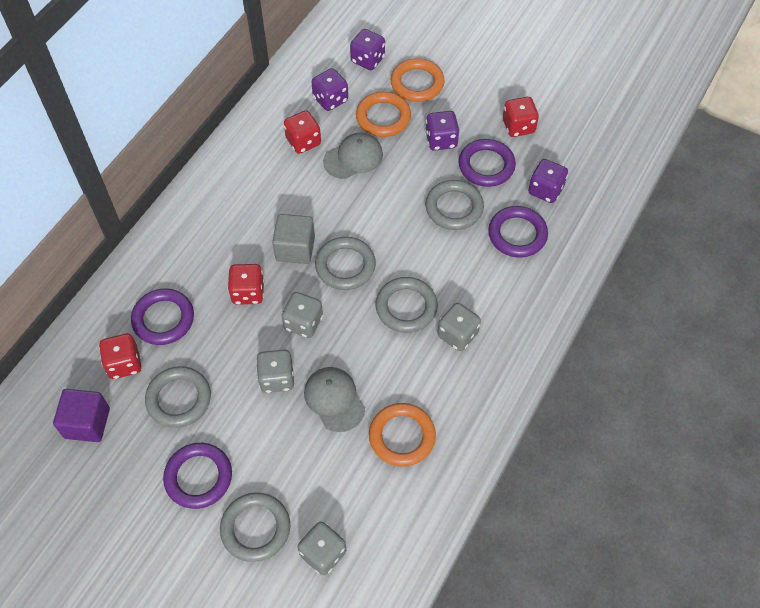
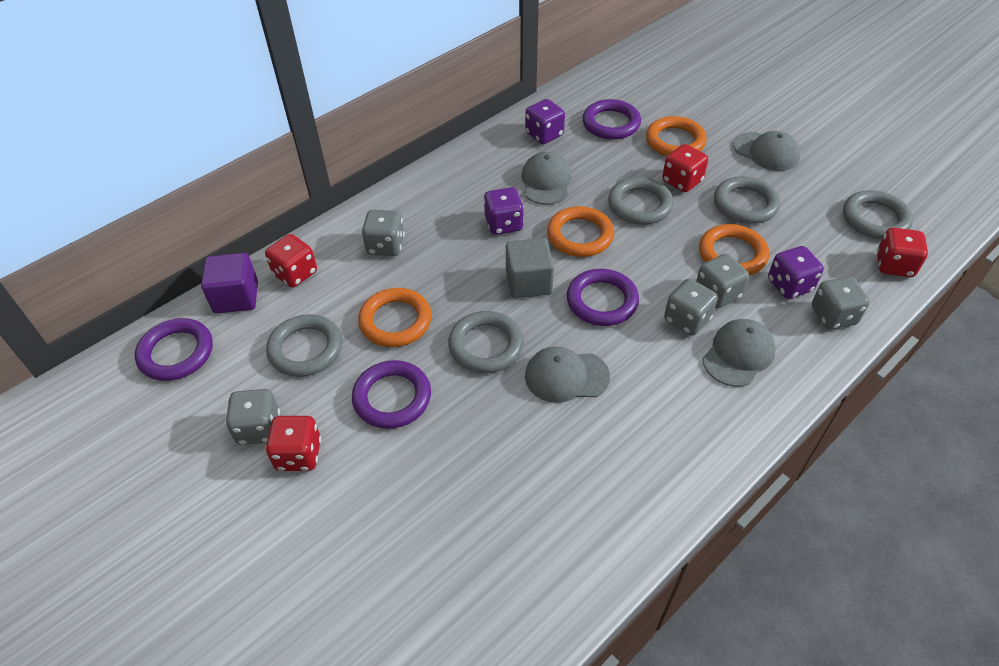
grey cap: 2 -> 4
grey dice: 4 -> 5
orange ring: 3 -> 4
purple dice: 4 -> 3

